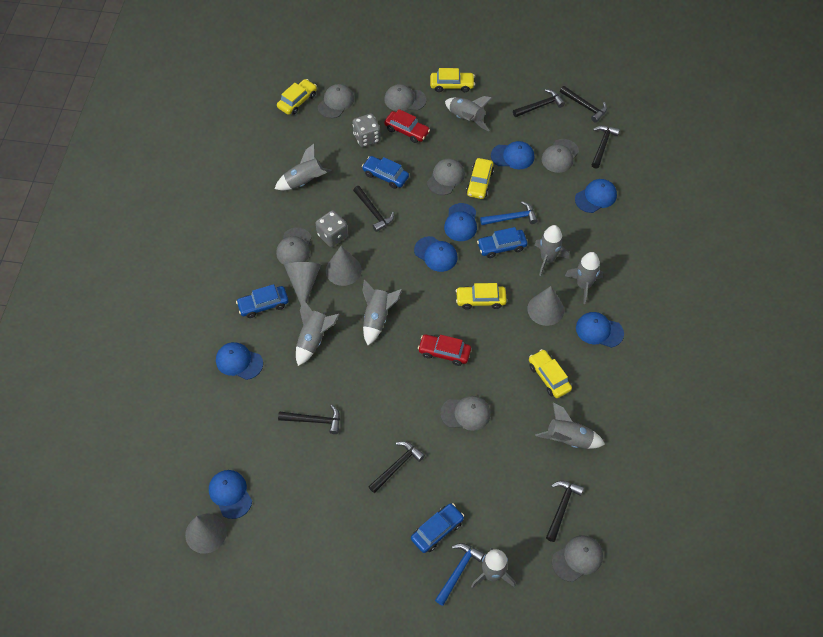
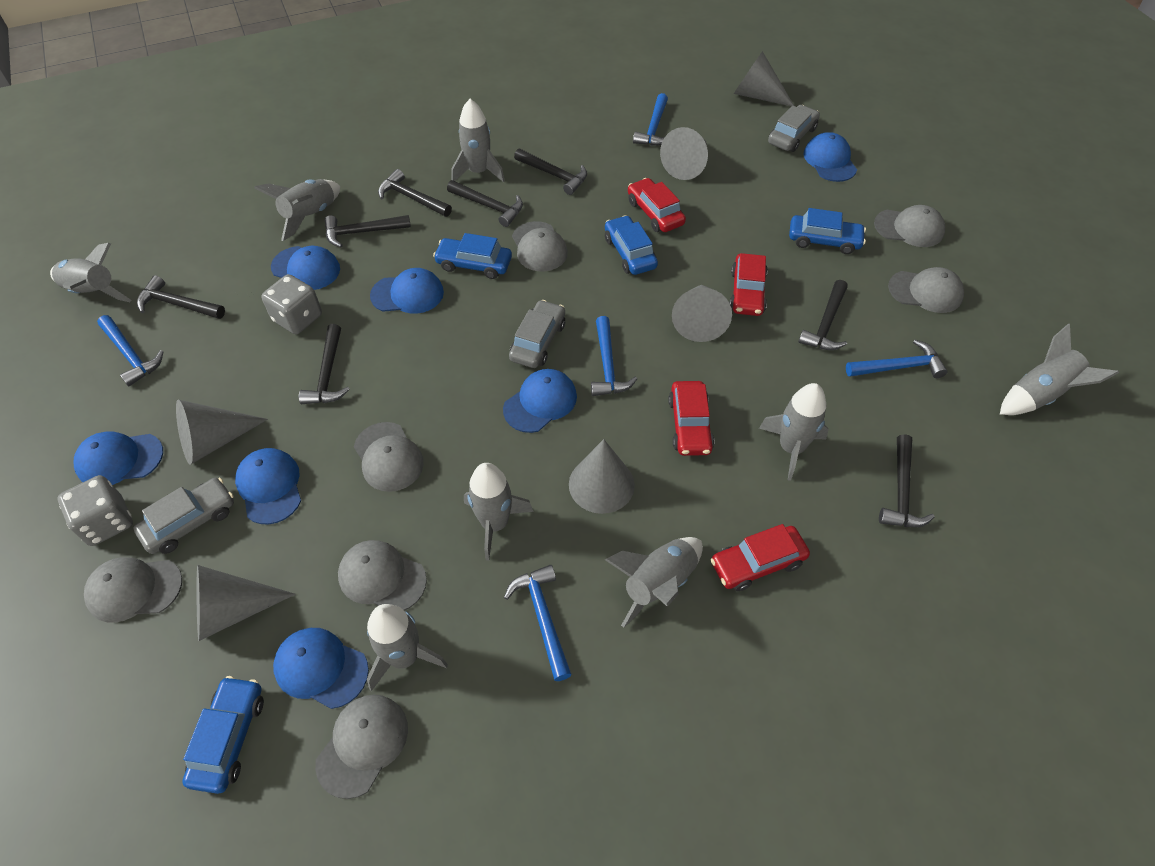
black hammer: 7 -> 8
blue hammer: 2 -> 5
grey car: 0 -> 3
grey cone: 4 -> 6
red car: 2 -> 4
yellow car: 5 -> 0

